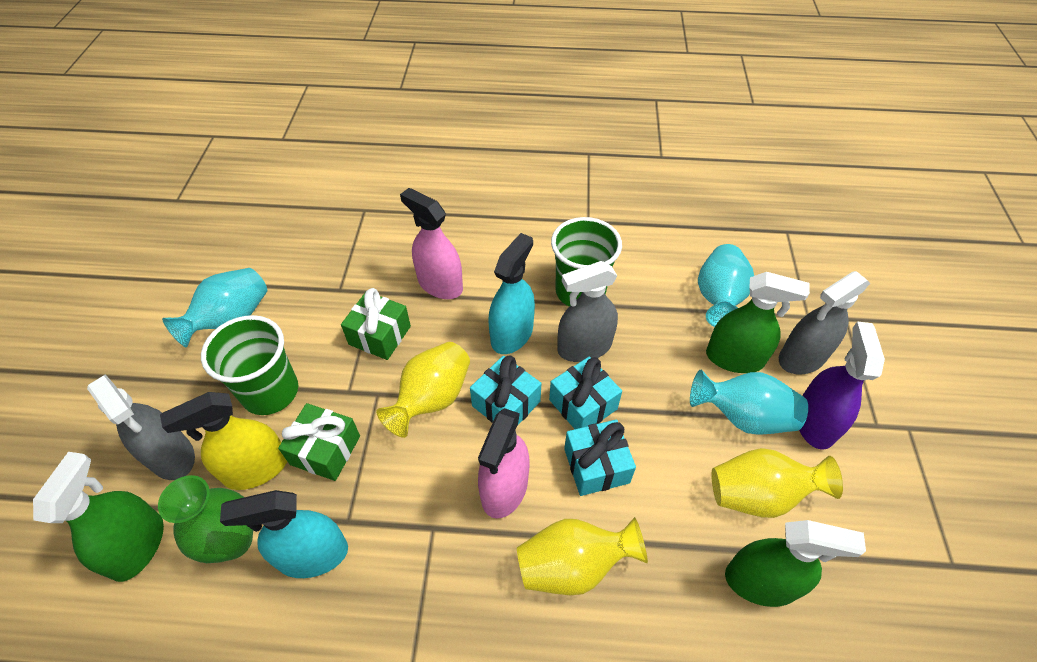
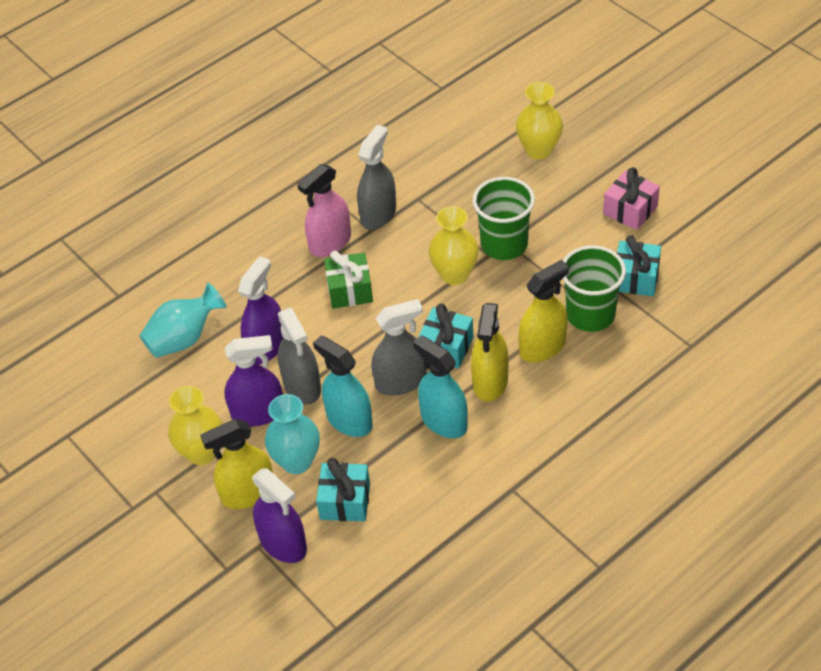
green gift: 2 -> 1
green spray bottle: 3 -> 0
green vase: 1 -> 0
pink gift: 0 -> 1
pink spray bottle: 2 -> 1
purple spray bottle: 1 -> 3
turquoise vase: 3 -> 2
yellow spray bottle: 1 -> 3

